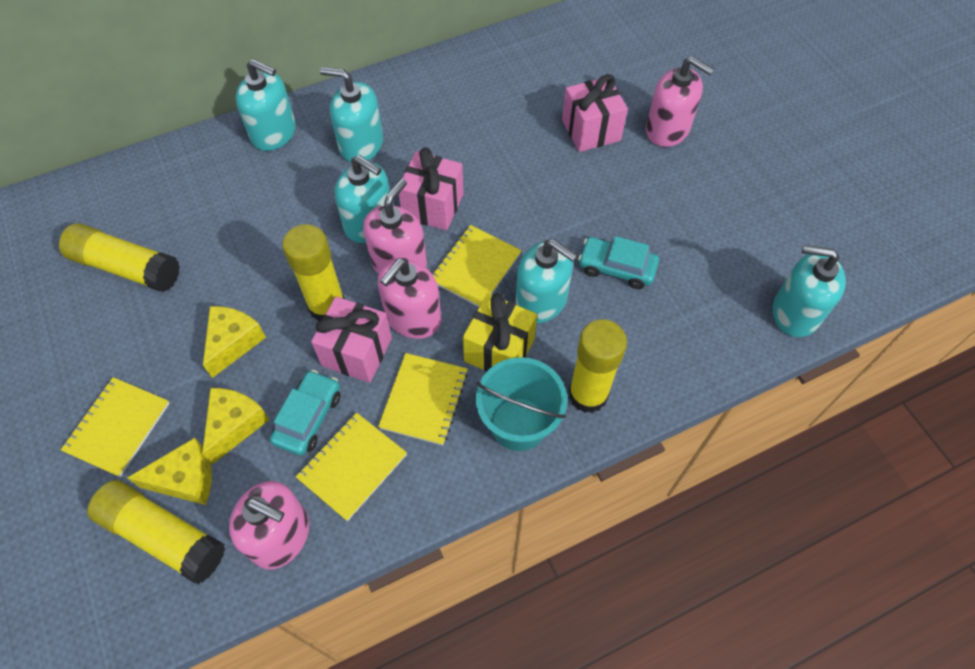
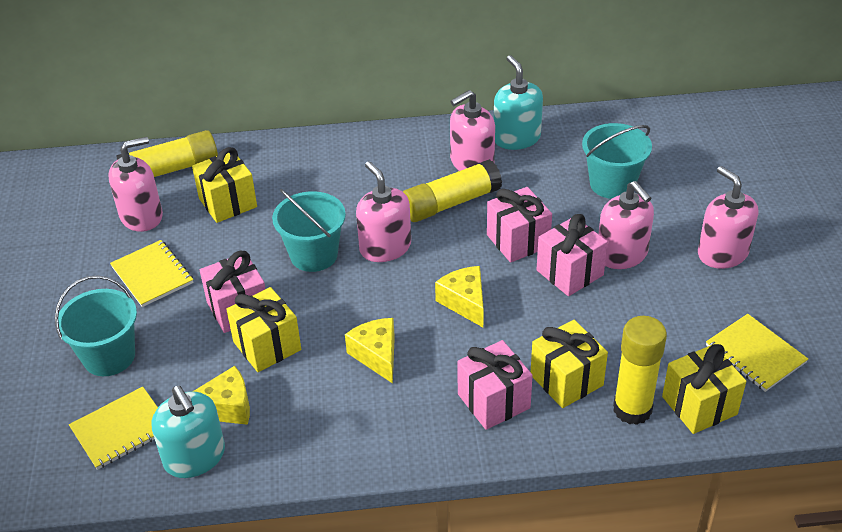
pink gift: 3 -> 4
pink soap dispenser: 4 -> 5
turquoise bucket: 1 -> 3
turquoise car: 2 -> 0
turquoise soap dispenser: 5 -> 2
yellow gift: 1 -> 4
yellow glue stick: 4 -> 3
yellow notebook: 4 -> 3

